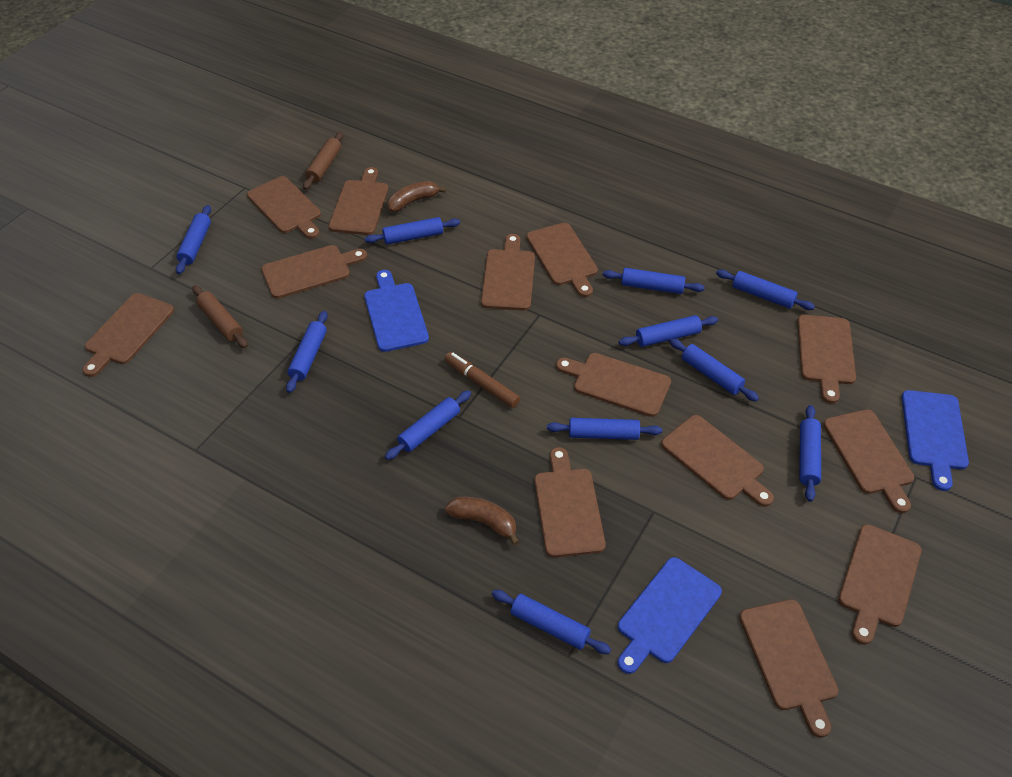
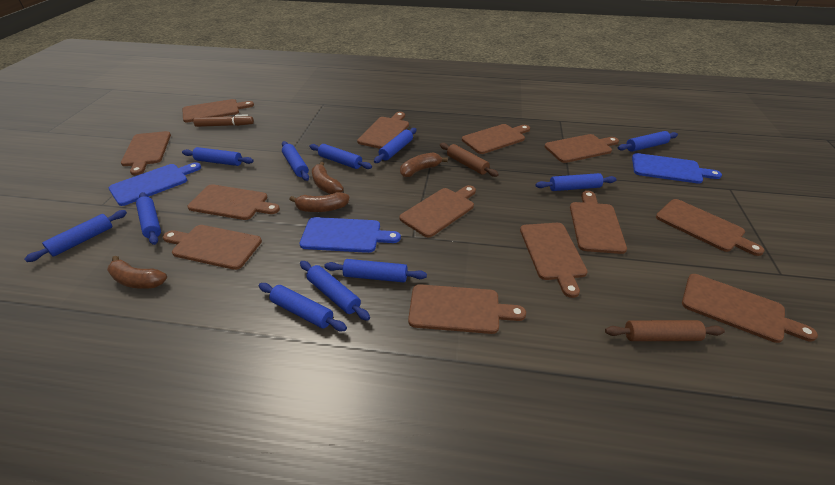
brown banana: 2 -> 4

